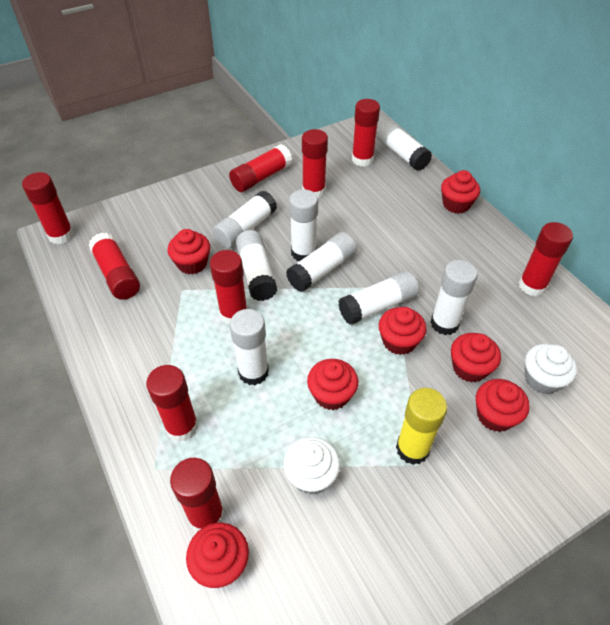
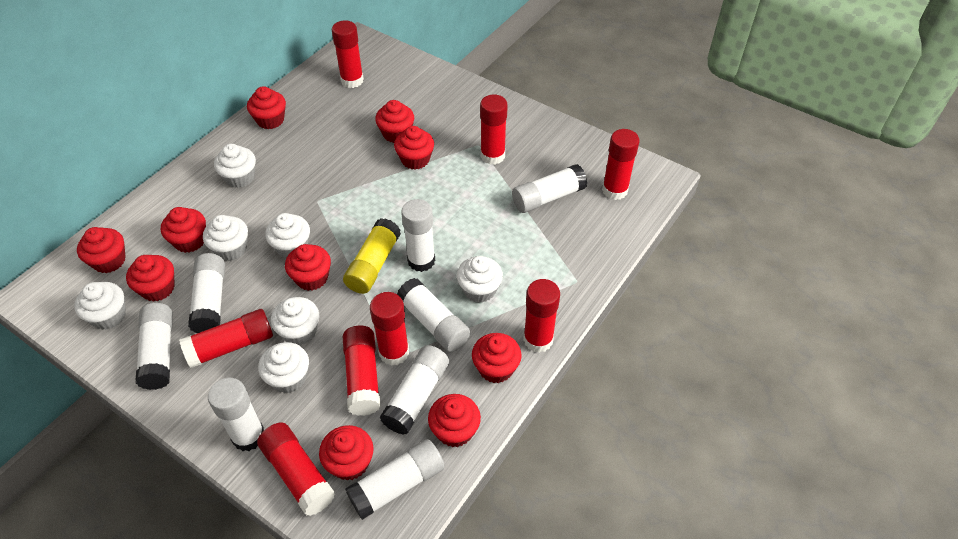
red cupcake: 7 -> 10
red glue stick: 9 -> 8
white cupcake: 2 -> 7

